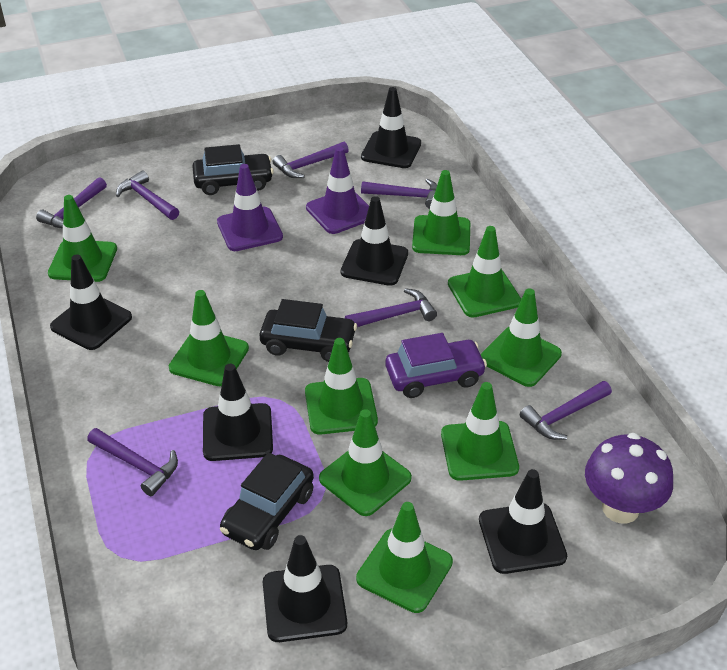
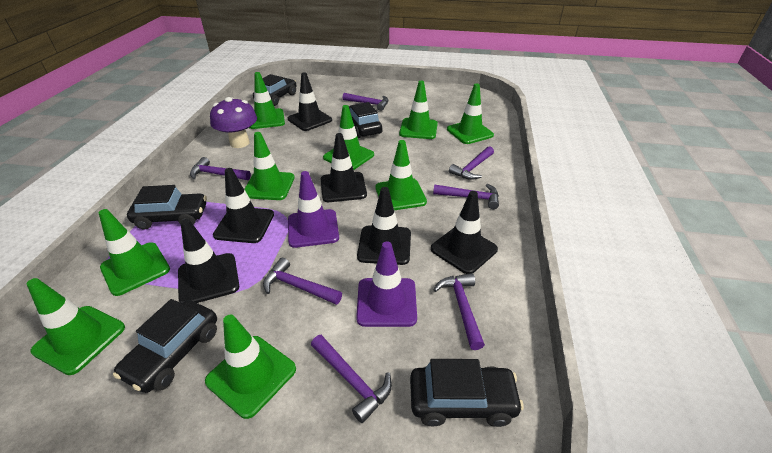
black car: 3 -> 5
purple car: 1 -> 0

